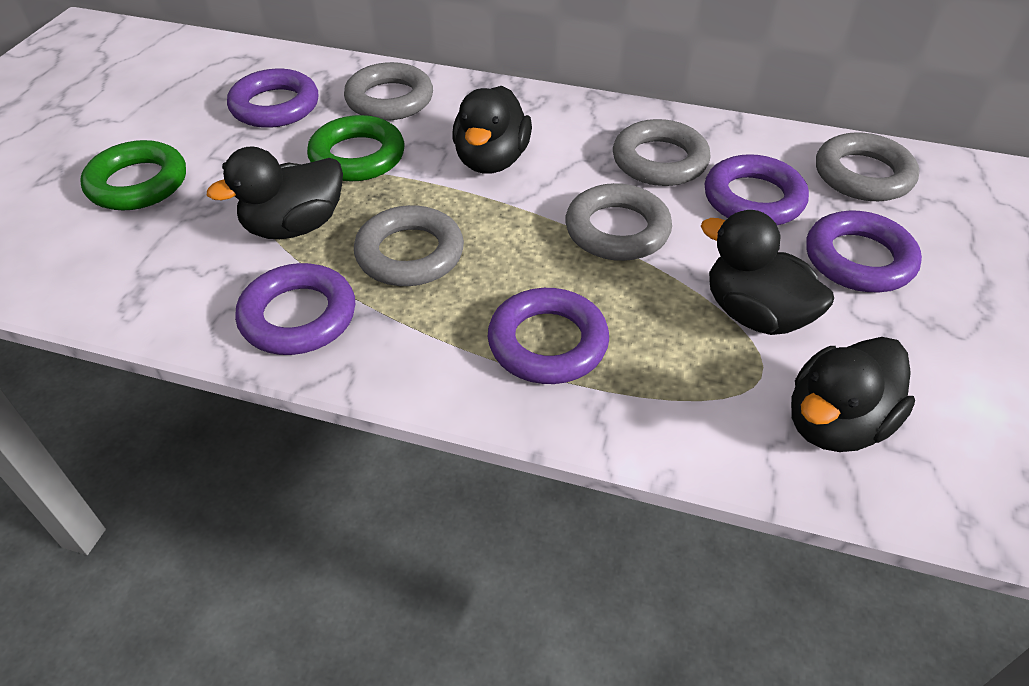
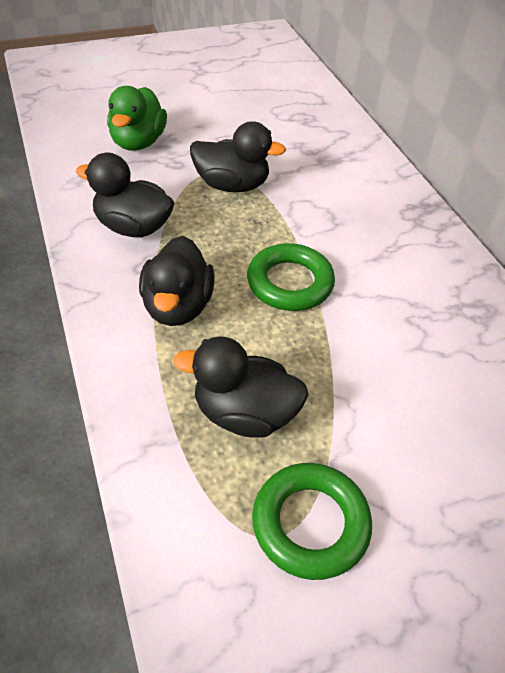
green duck: 0 -> 1
grey ring: 5 -> 0
purple ring: 5 -> 0

